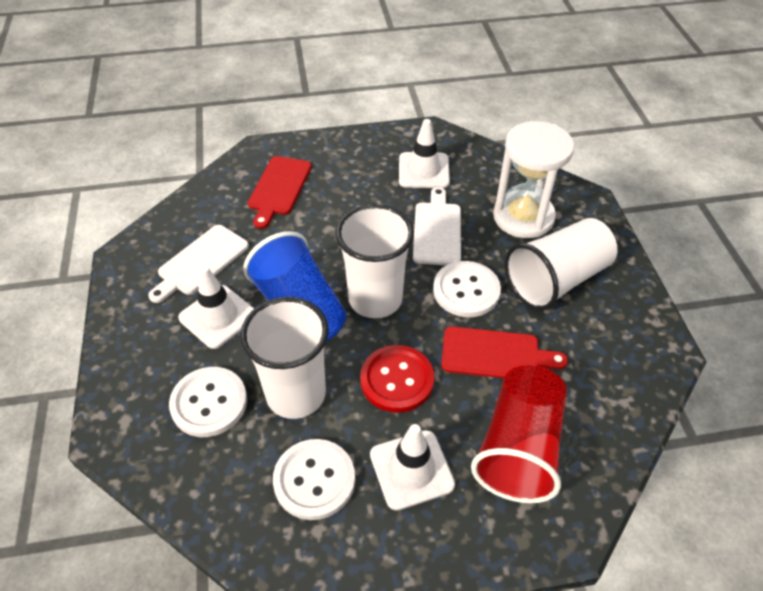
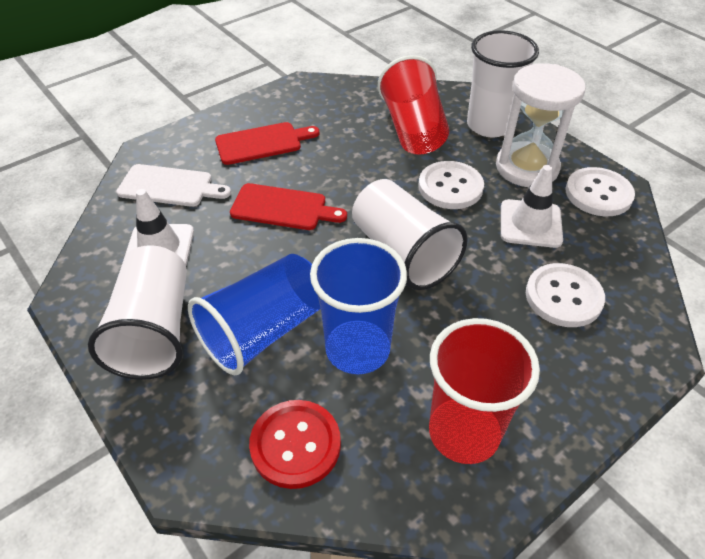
blue cup: 1 -> 2
red cup: 1 -> 2
white cutting board: 2 -> 1
white traffic cone: 3 -> 2

